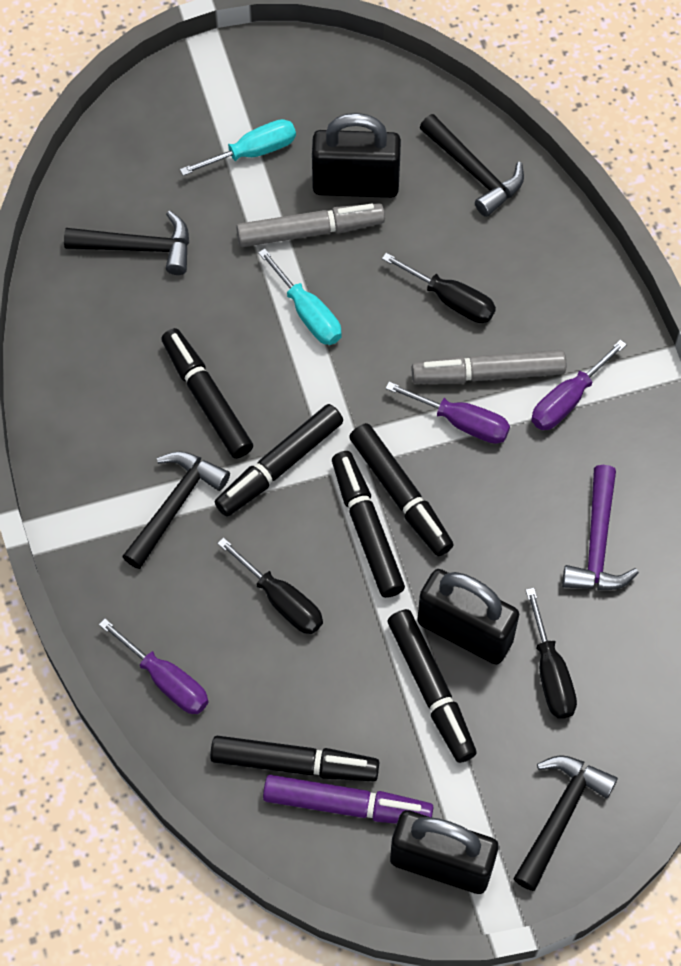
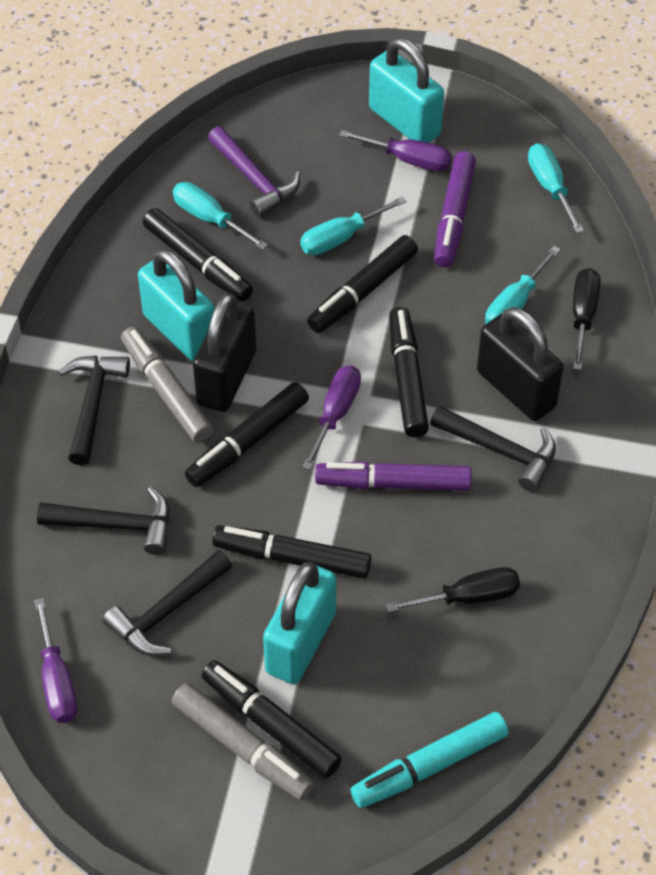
black padlock: 3 -> 2
black screwdriver: 3 -> 2
purple marker: 1 -> 2
turquoise marker: 0 -> 1
turquoise padlock: 0 -> 3
turquoise screwdriver: 2 -> 4

